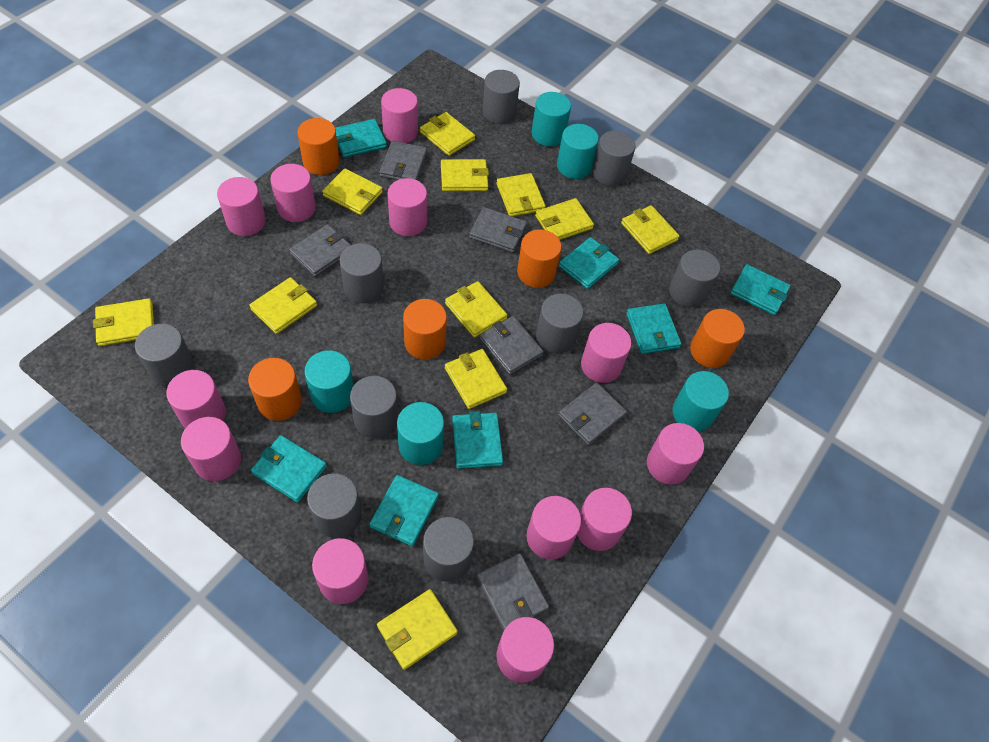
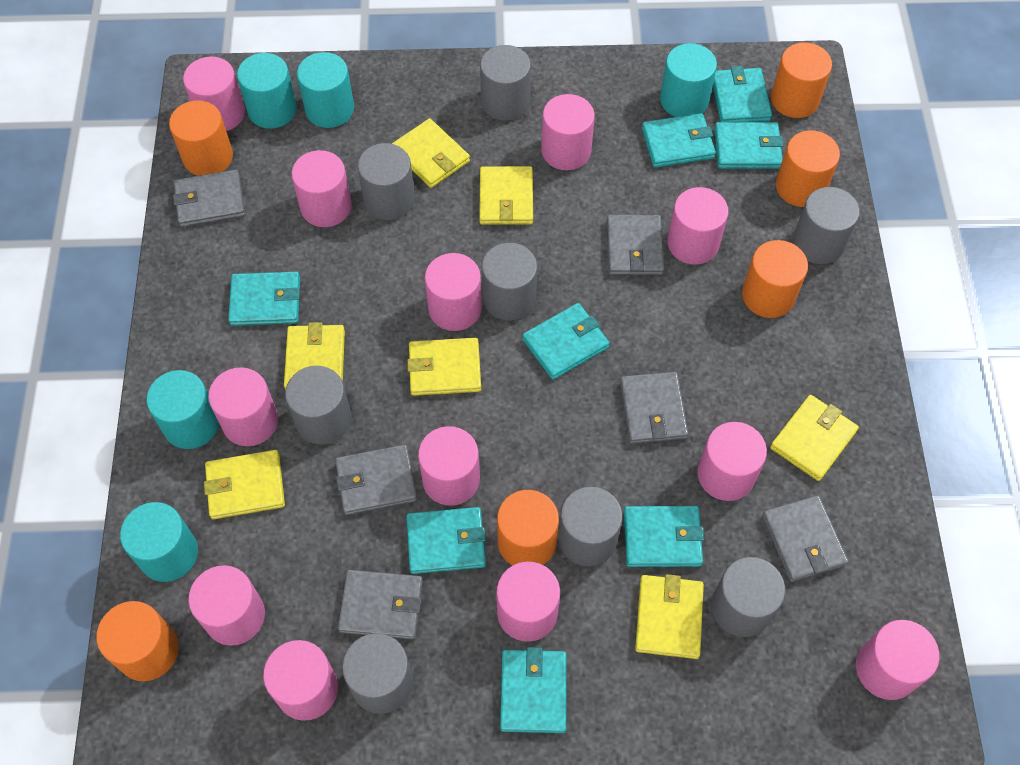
grey cylinder: 9 -> 8
orange cylinder: 5 -> 6
turquoise wallet: 7 -> 8
yellow wallet: 11 -> 7

